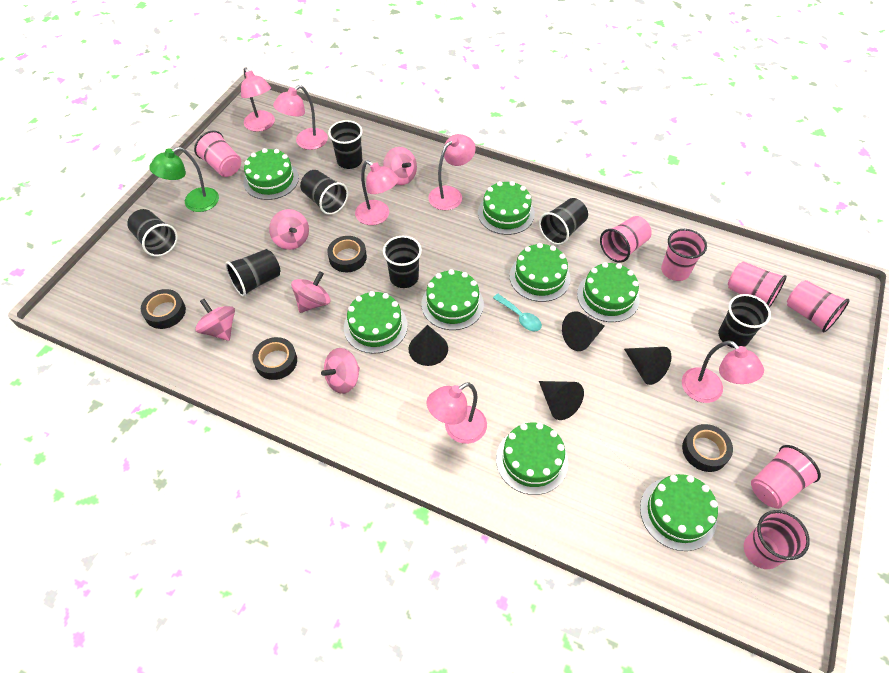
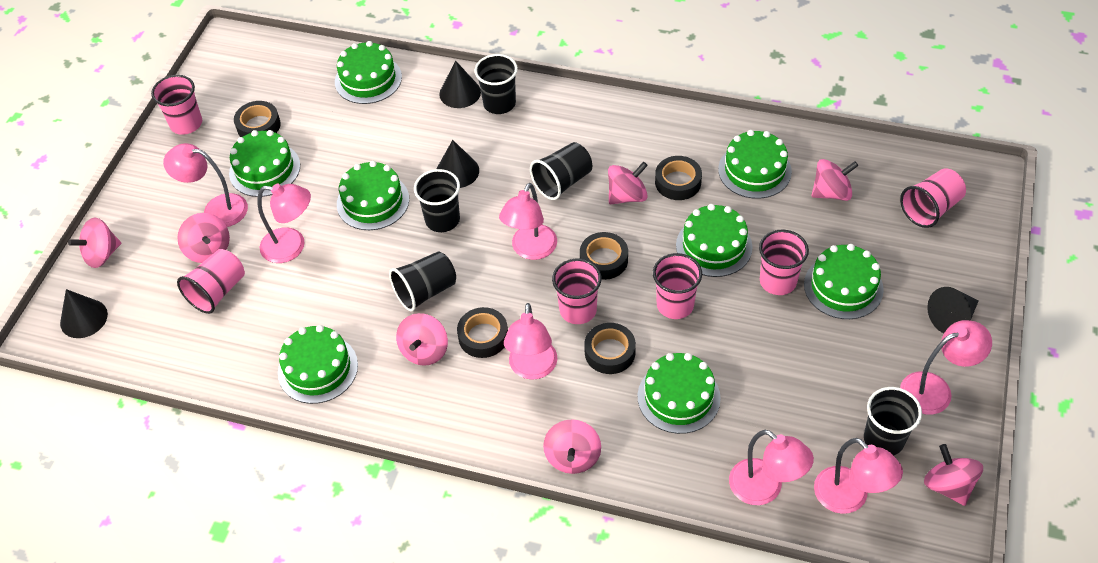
black cup: 7 -> 5
black tape: 4 -> 5
green lamp: 1 -> 0
pink cup: 7 -> 6
pink lamp: 6 -> 7
pink spinning top: 5 -> 7
turquoise spoon: 1 -> 0

